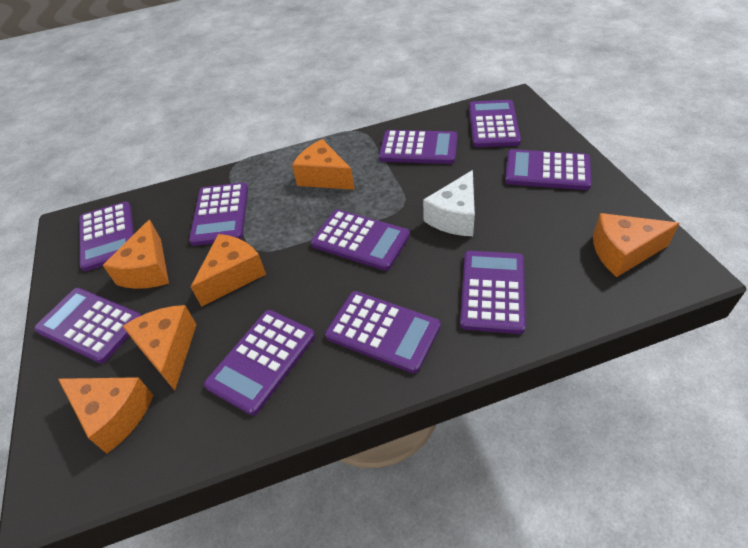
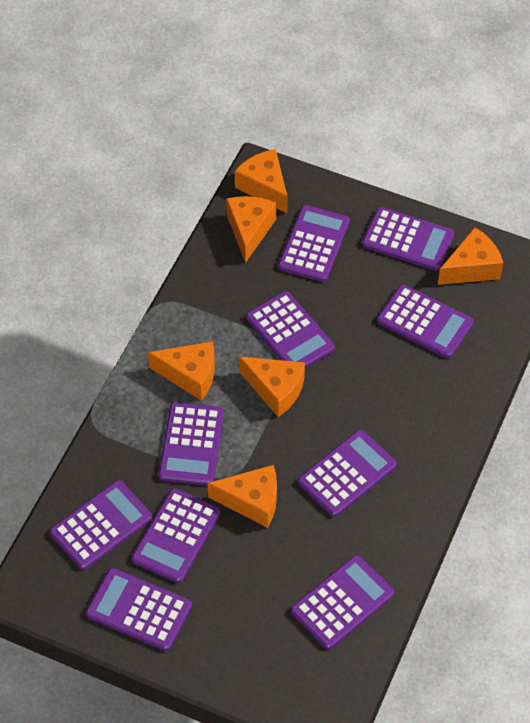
white cheese: 1 -> 0

